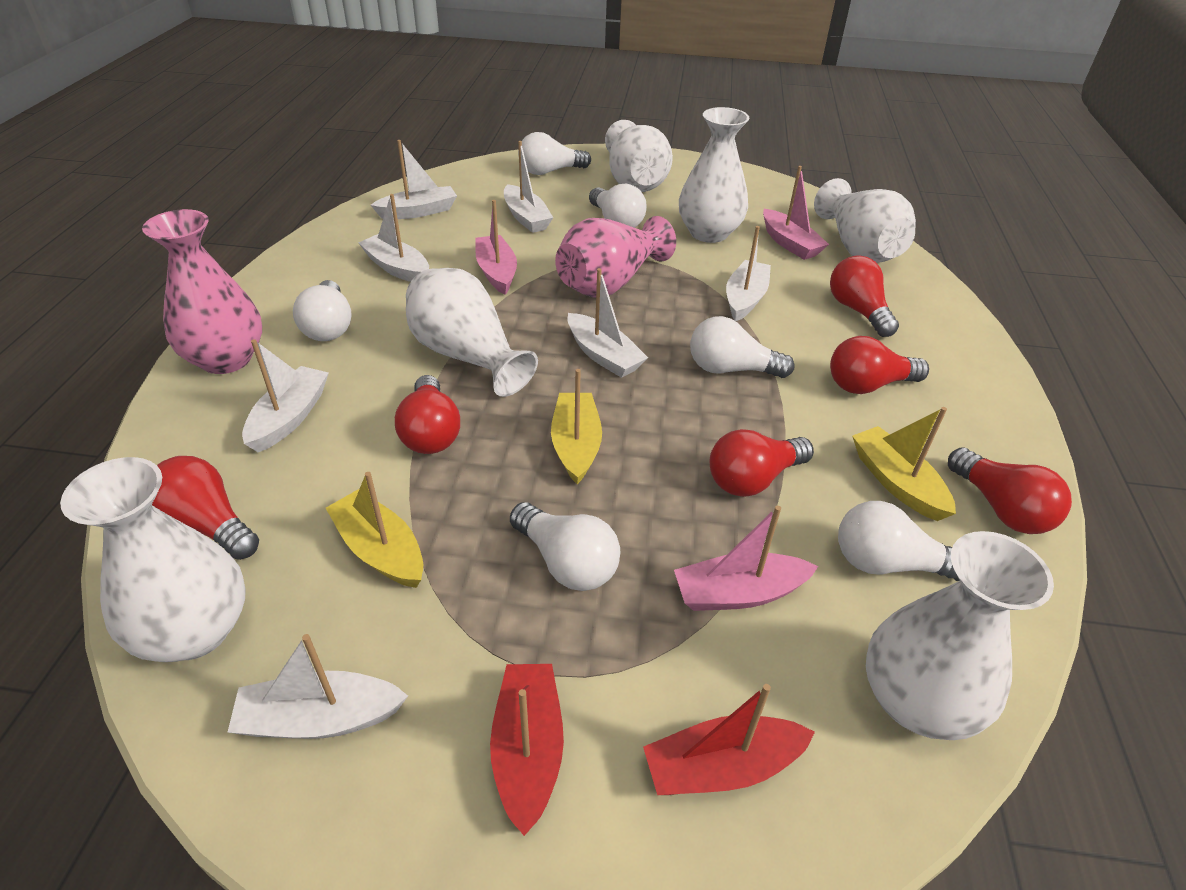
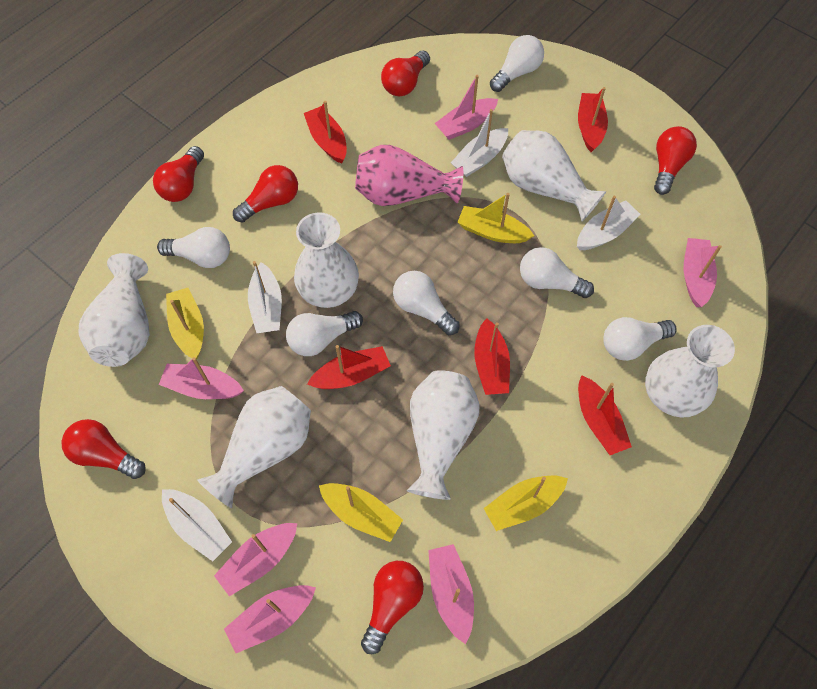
pink boat: 3 -> 6
pink vase: 2 -> 1
red boat: 2 -> 5
white boat: 7 -> 4
yellow boat: 3 -> 4

